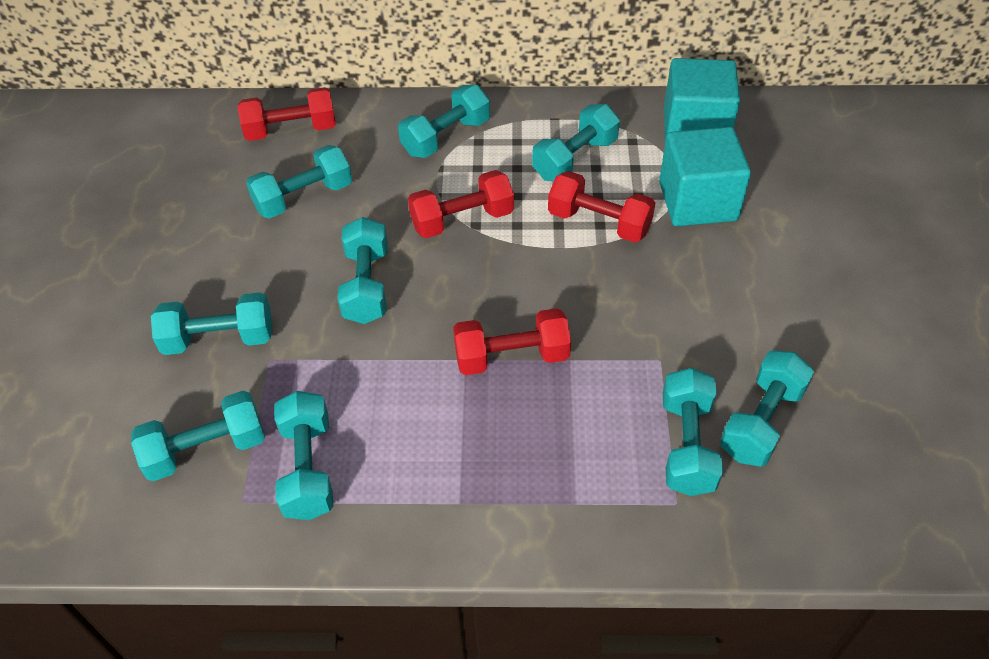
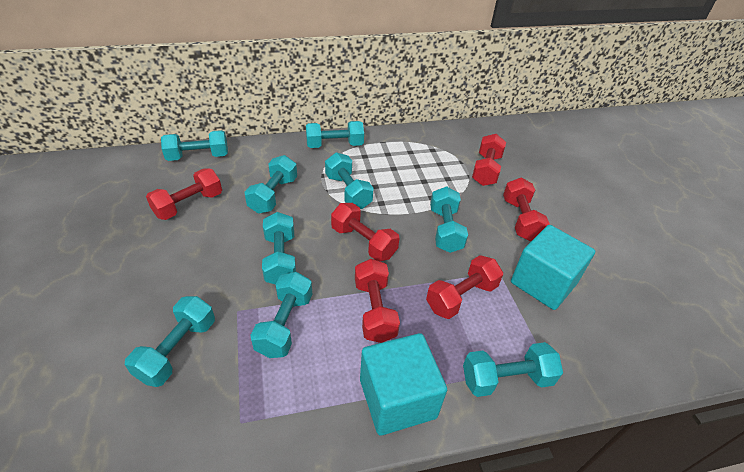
red dumbbell: 4 -> 6

